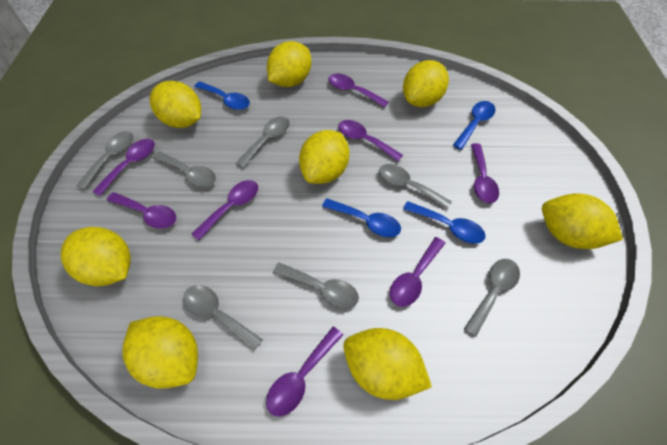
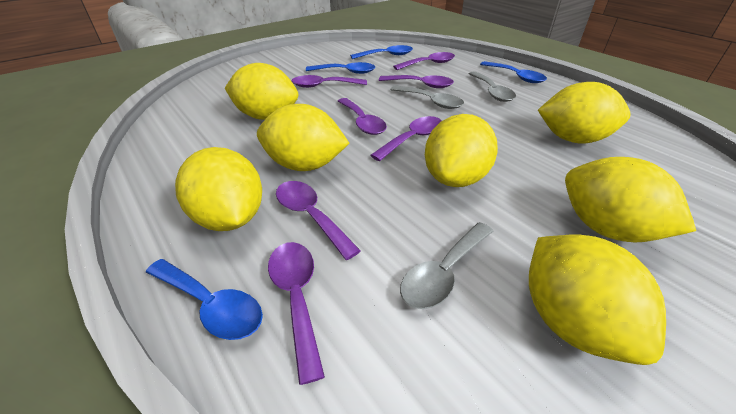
grey spoon: 7 -> 3
purple spoon: 8 -> 7
yellow lemon: 8 -> 7

